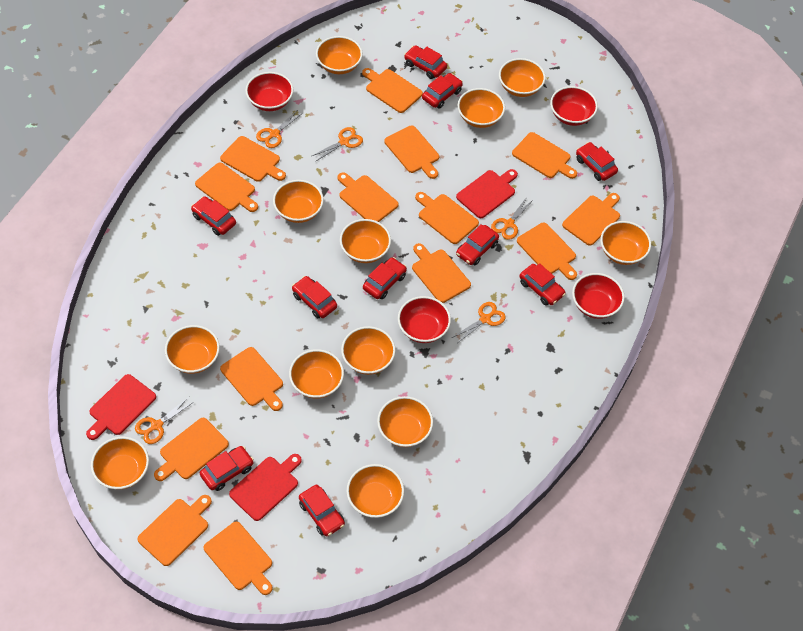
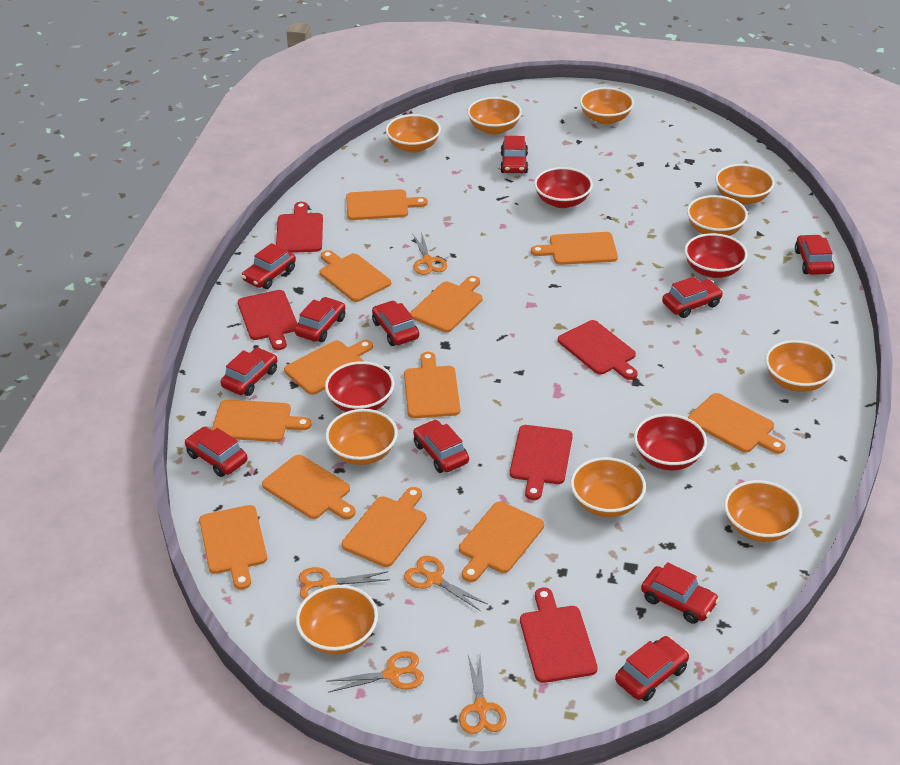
orange bowl: 12 -> 10
orange cutting board: 14 -> 12
red car: 10 -> 11
red cutting board: 3 -> 5

